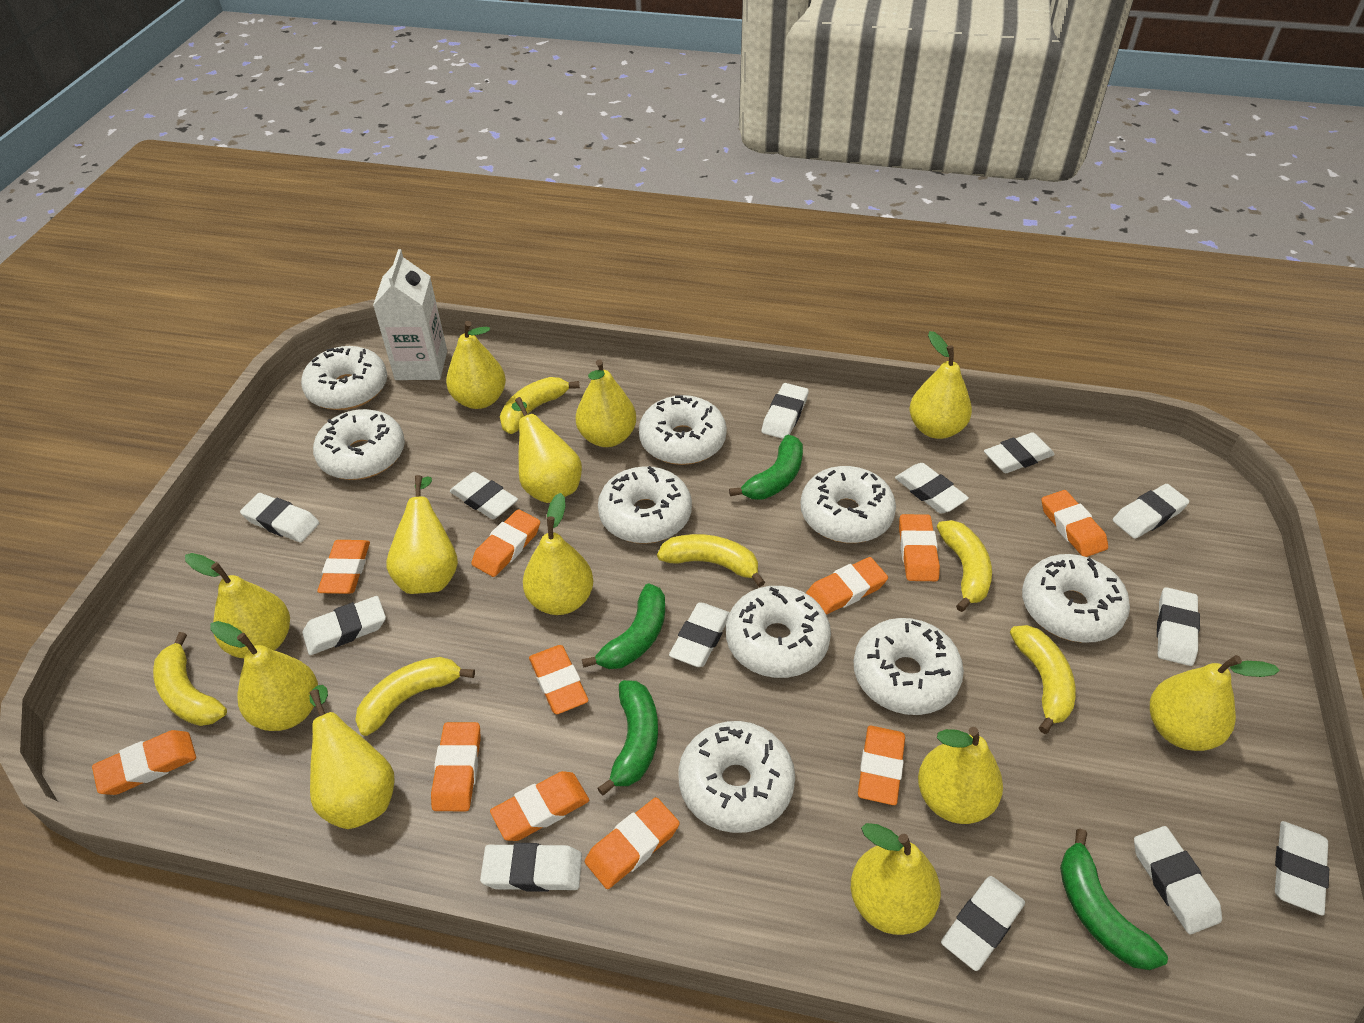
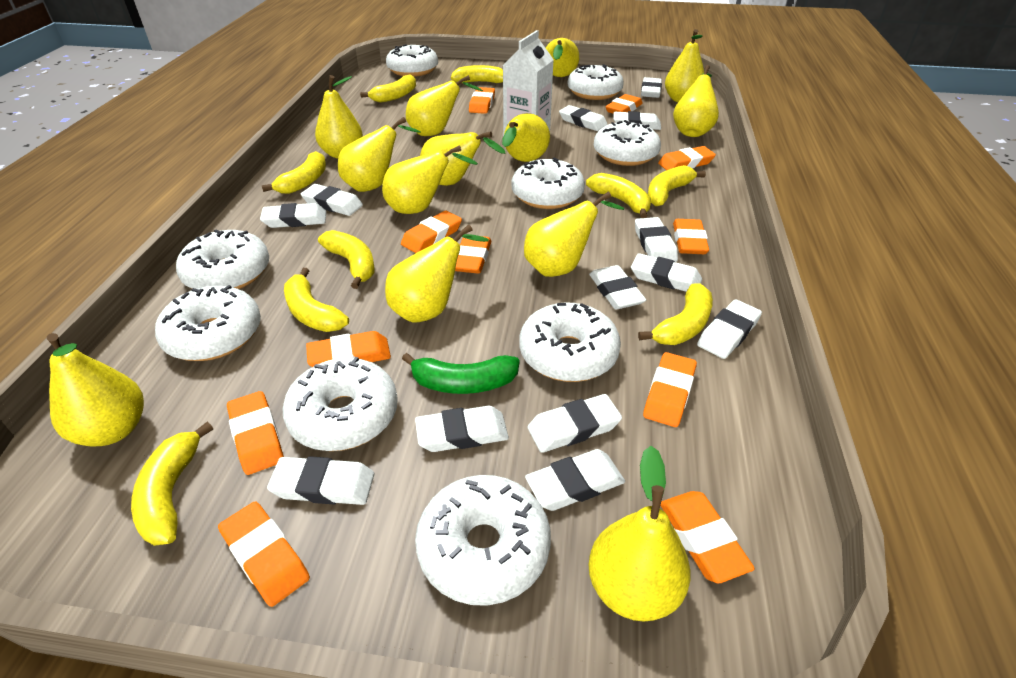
green banana: 4 -> 1
yellow banana: 6 -> 9
yellow pear: 12 -> 13

